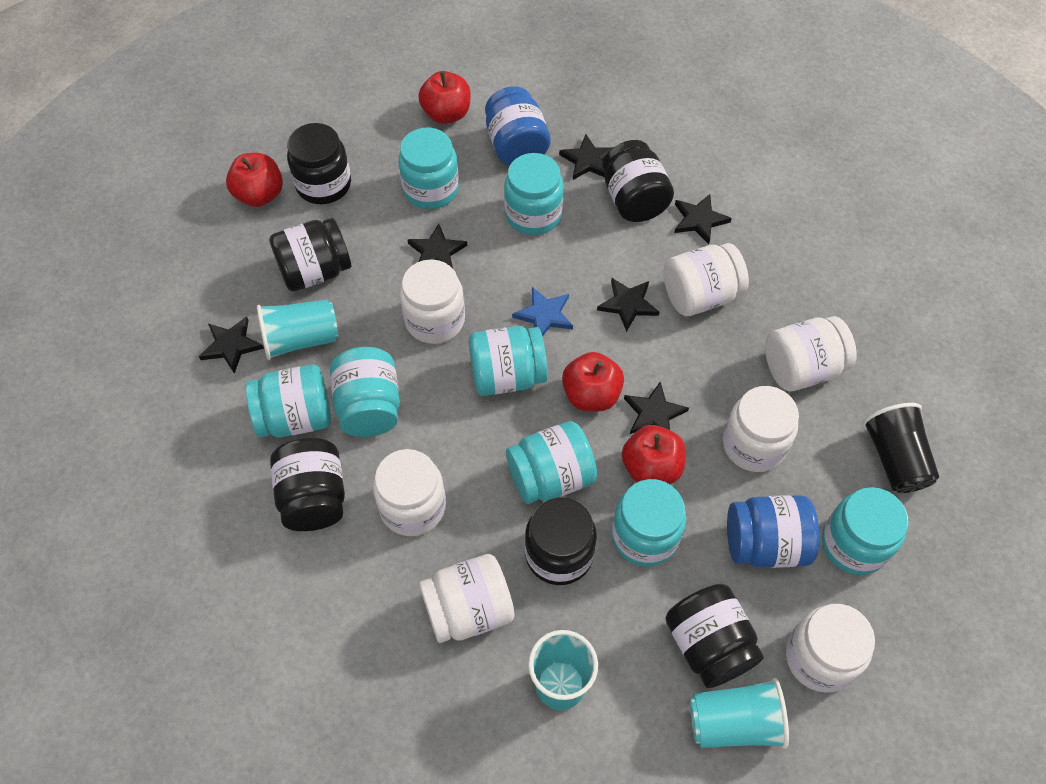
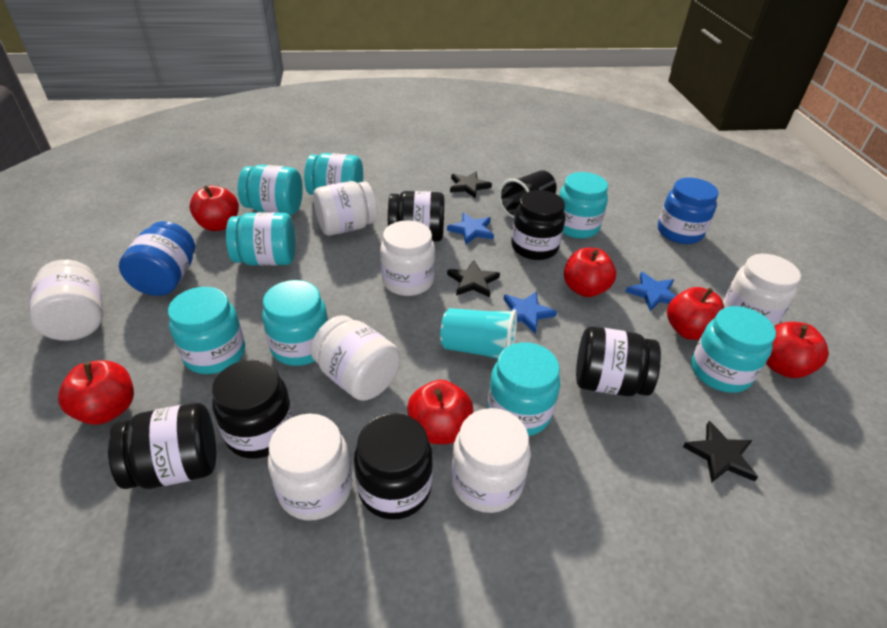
black star: 6 -> 3
blue star: 1 -> 3
red apple: 4 -> 6
turquoise cup: 3 -> 1

